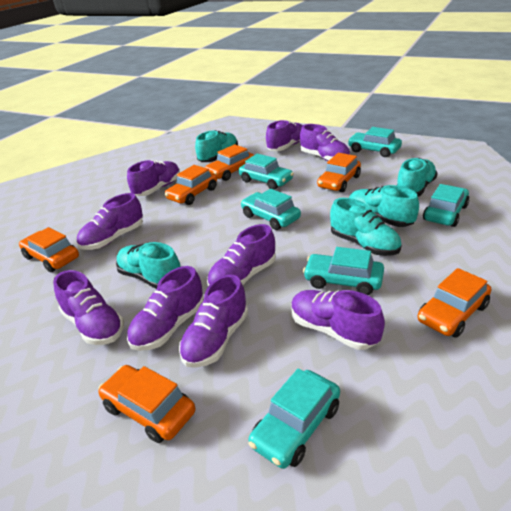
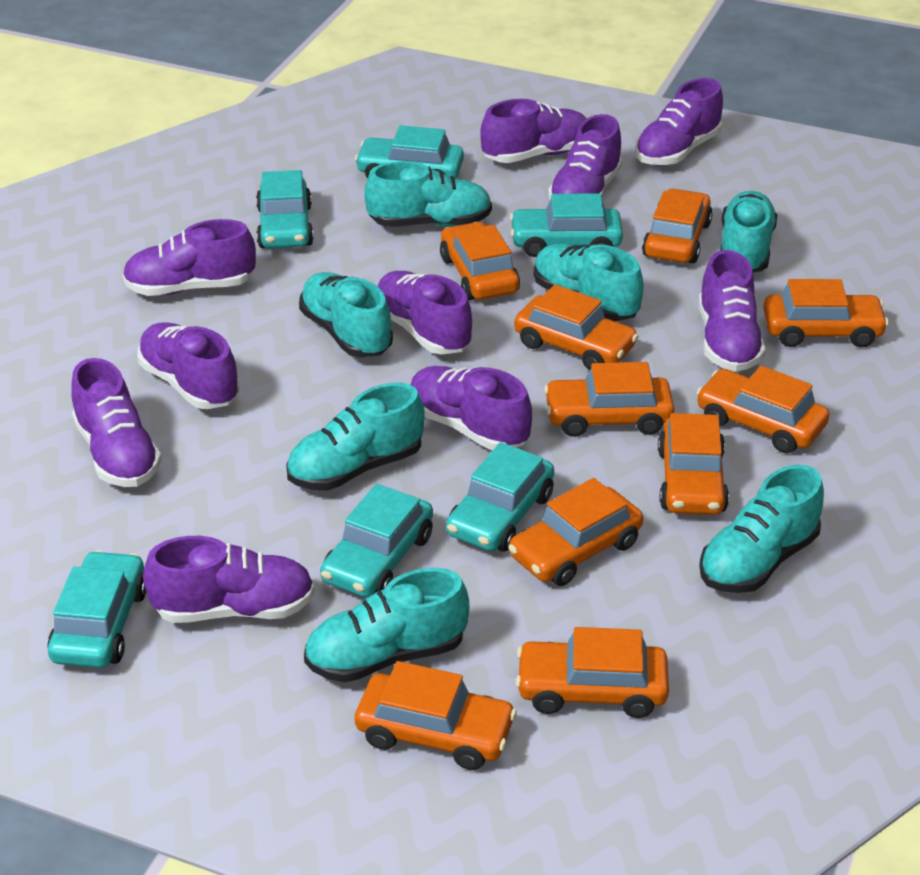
orange car: 6 -> 10
purple shoe: 9 -> 10
turquoise shoe: 5 -> 7

